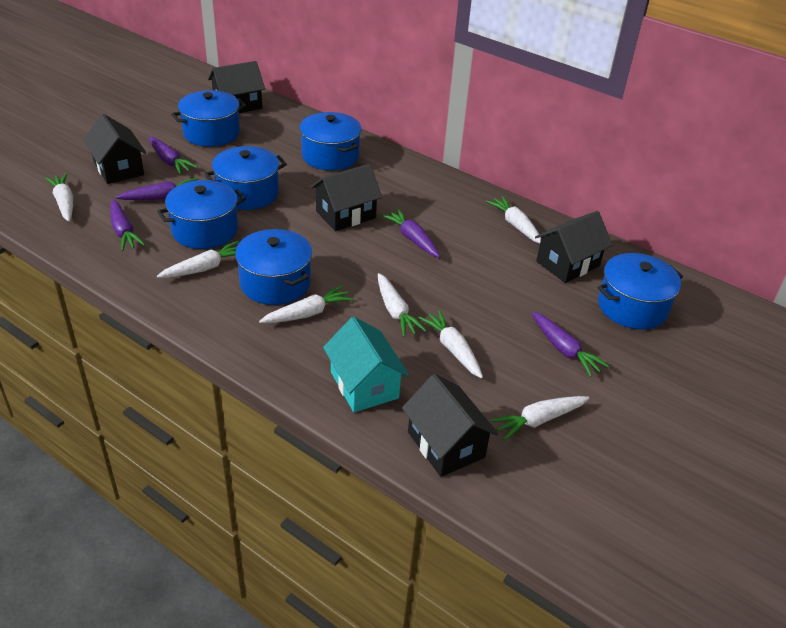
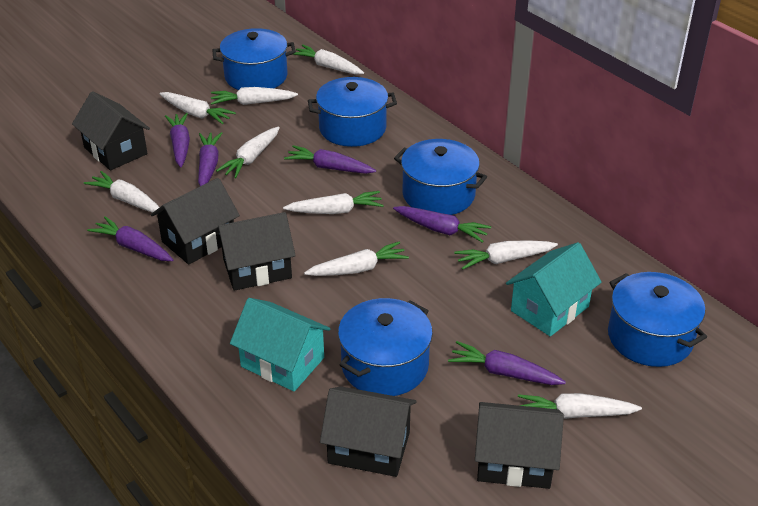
blue pot: 6 -> 5
purple carrot: 5 -> 6
turquoise house: 1 -> 2
white carrot: 7 -> 9

